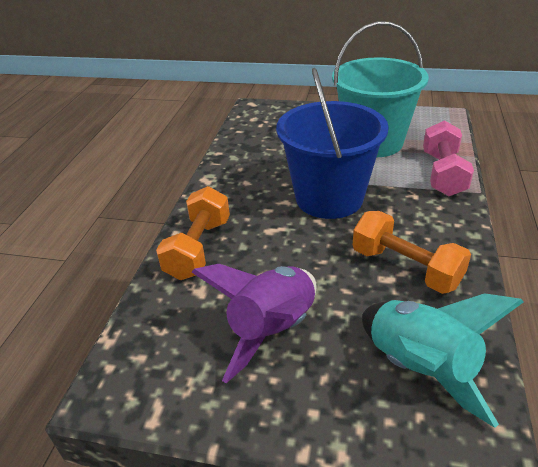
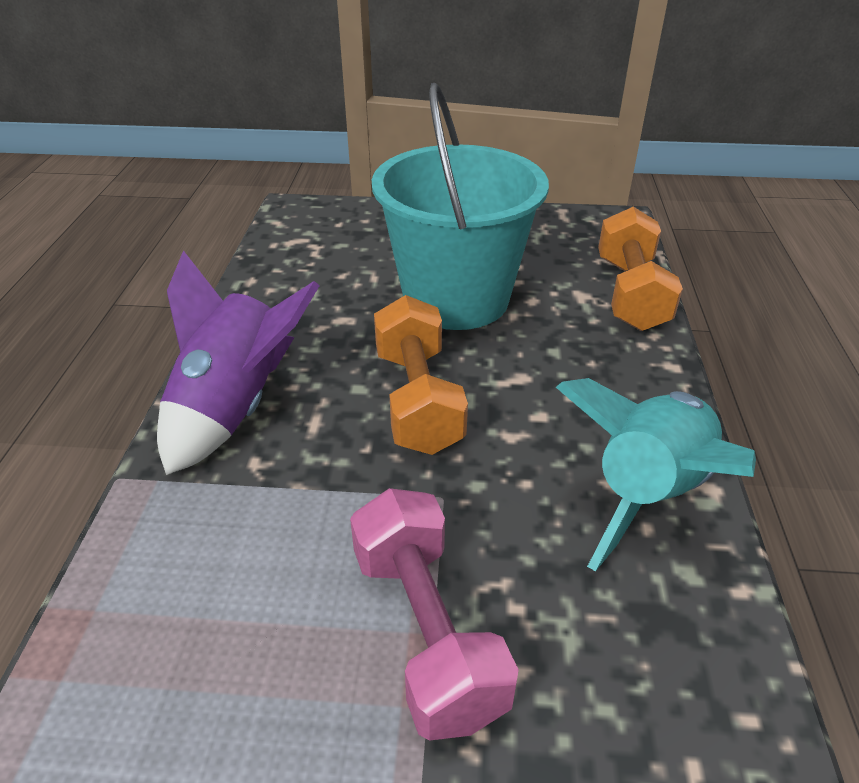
blue bucket: 1 -> 0

